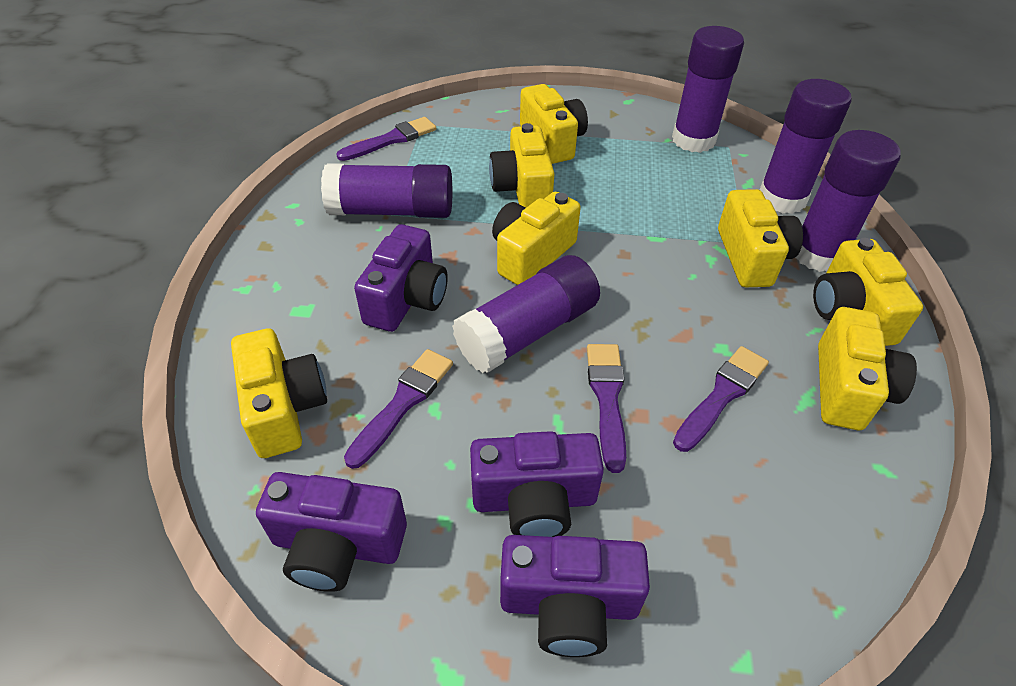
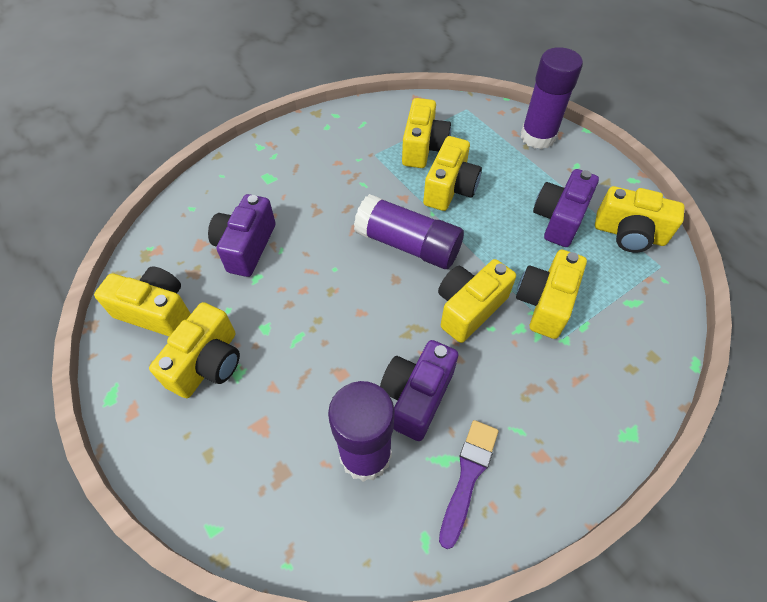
purple brush: 4 -> 1
purple camera: 4 -> 3
purple glue stick: 5 -> 3

